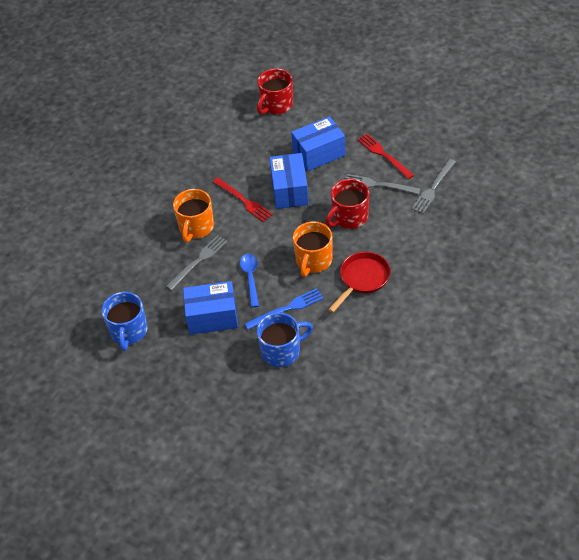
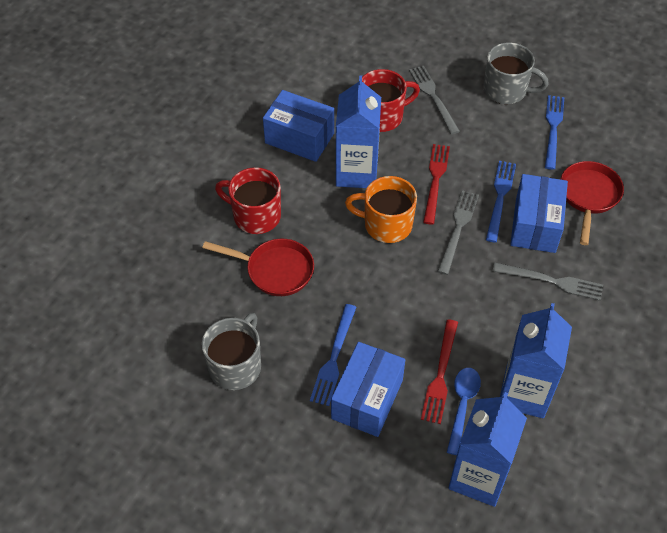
blue carton: 0 -> 3
blue fork: 1 -> 3
blue mug: 2 -> 0
grey mug: 0 -> 2
orange mug: 2 -> 1
red pan: 1 -> 2

